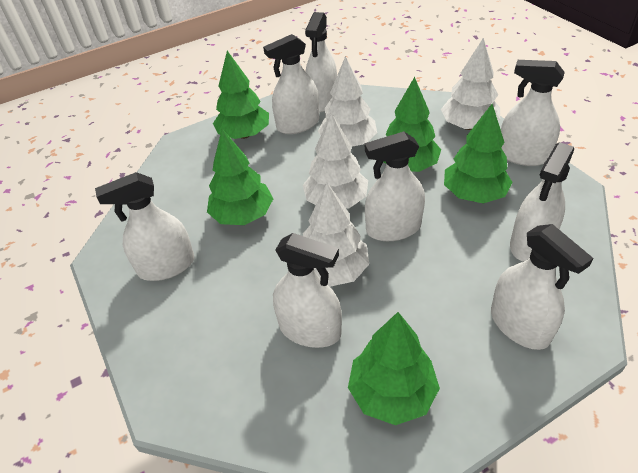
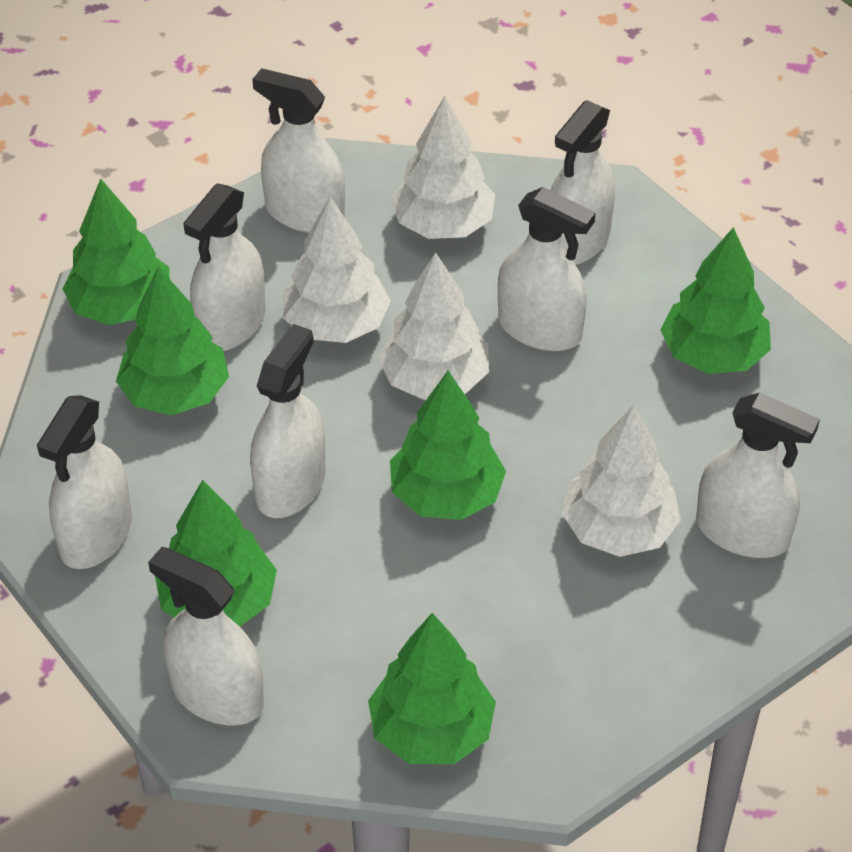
green tree: 5 -> 6

